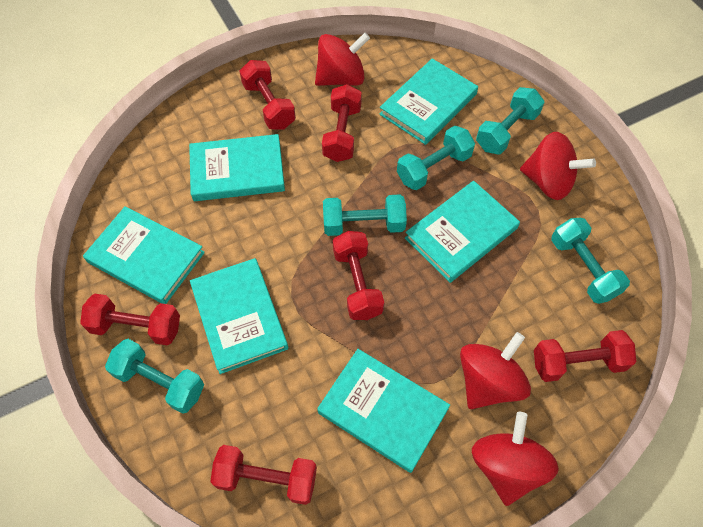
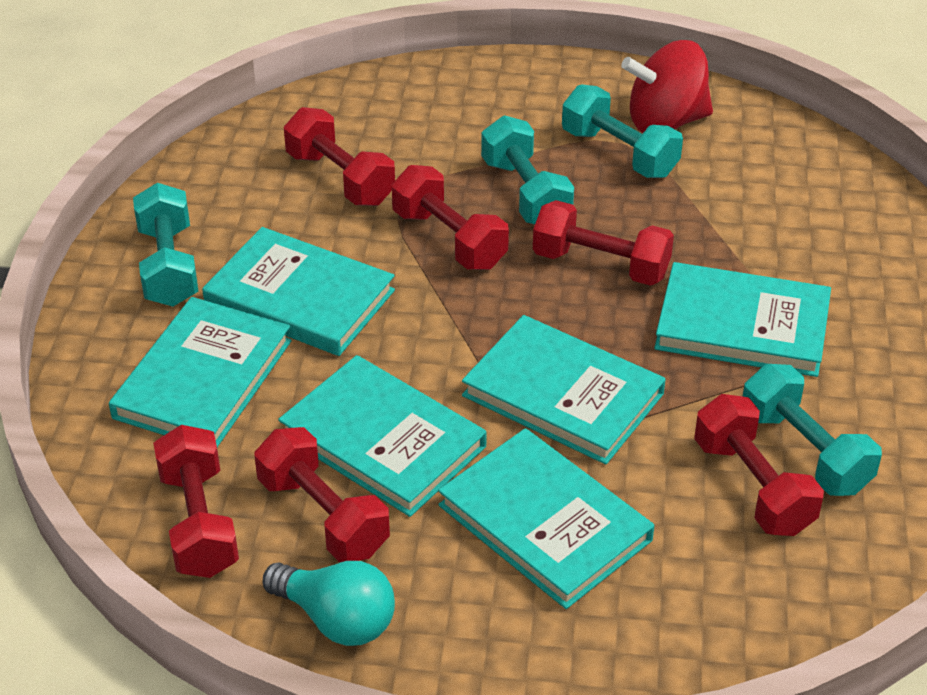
red spinning top: 4 -> 1
turquoise dumbbell: 5 -> 4
turquoise light bulb: 0 -> 1

